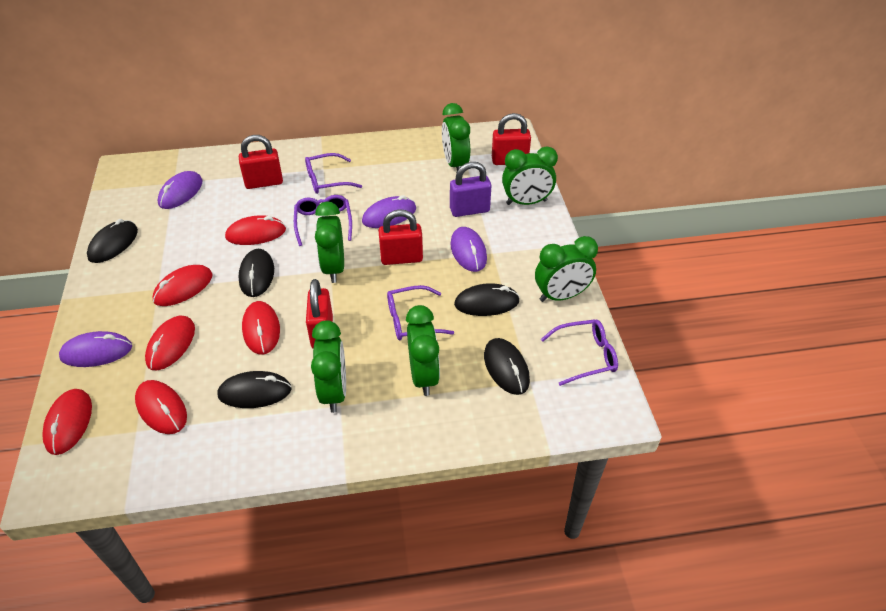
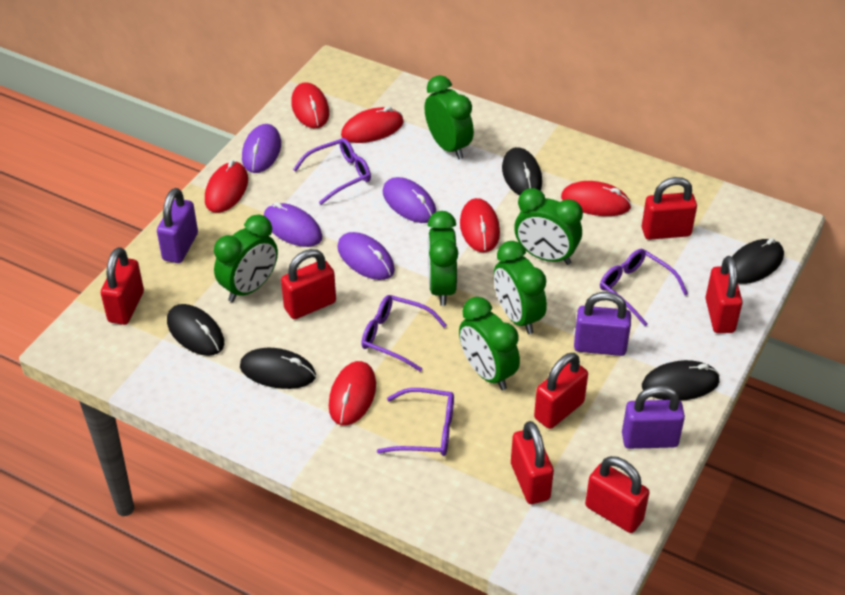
purple padlock: 1 -> 3
red padlock: 4 -> 7

